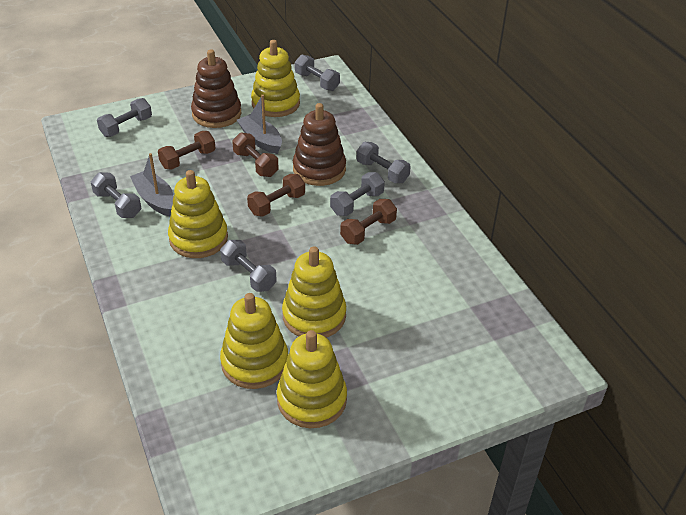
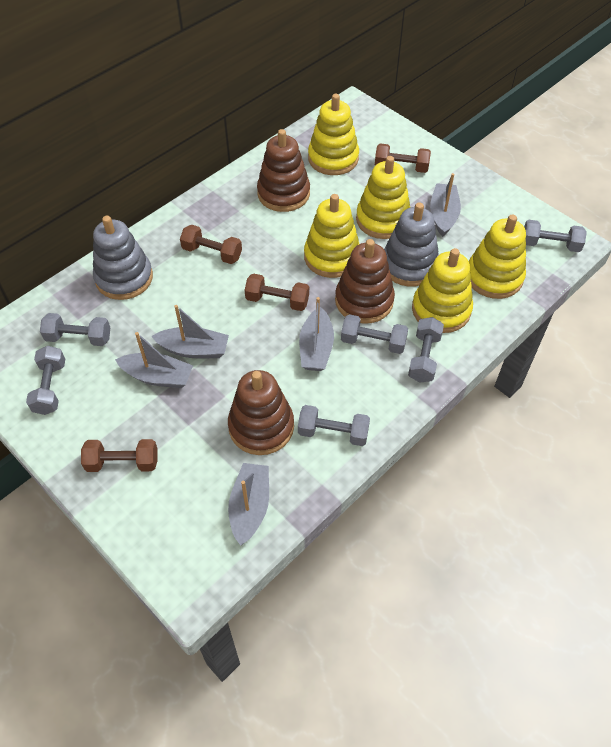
brown stacking toy: 2 -> 3
grey boat: 2 -> 5
grey stacking toy: 0 -> 2

